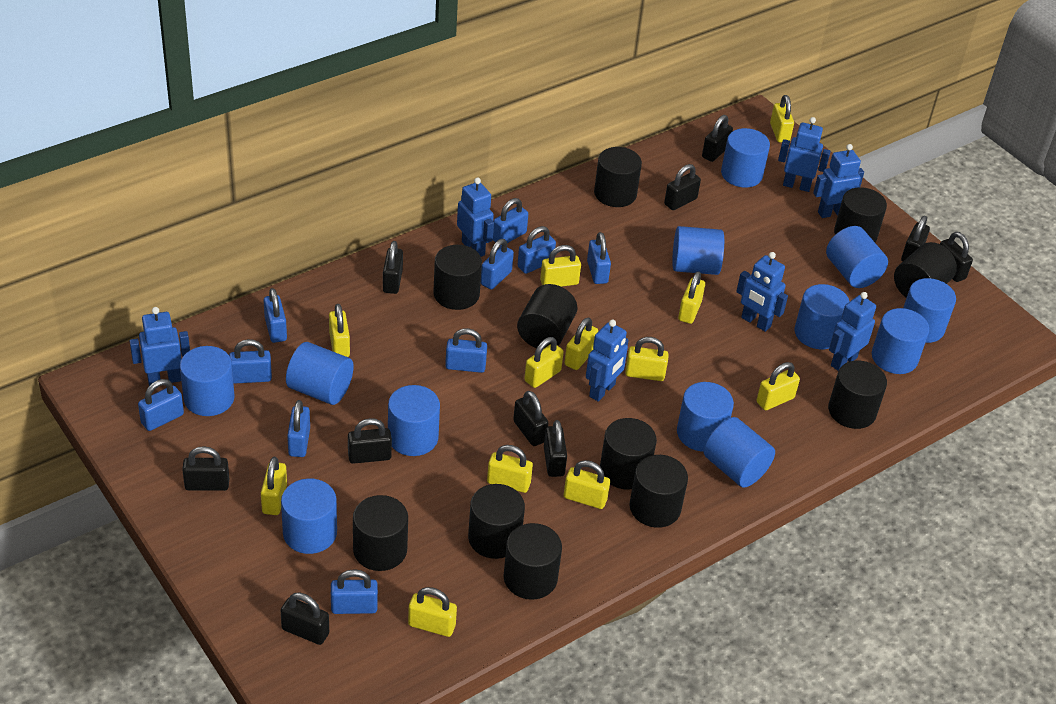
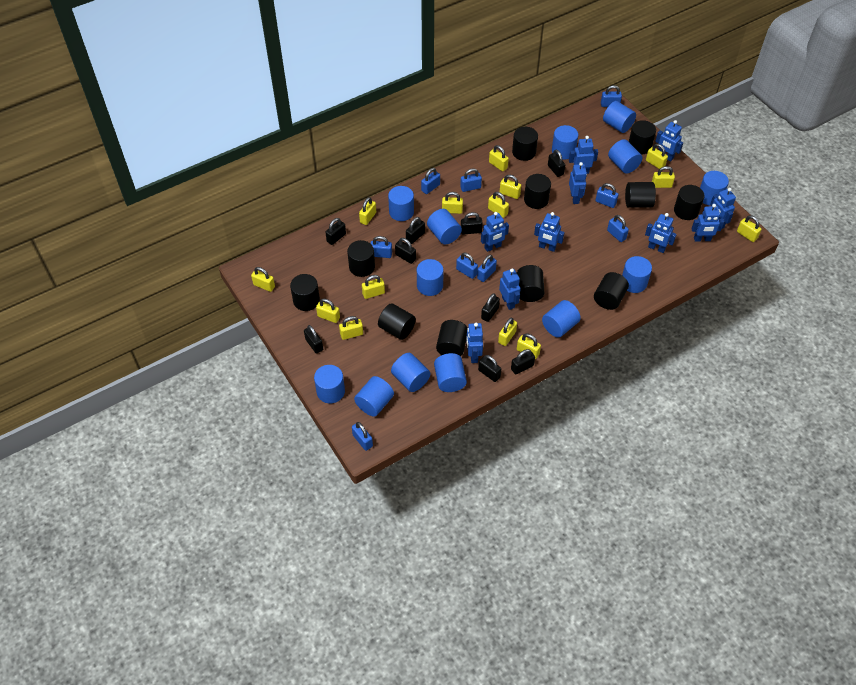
black padlock: 10 -> 9
blue cylinder: 12 -> 13
blue padlock: 10 -> 9
blue robot: 7 -> 10
yellow padlock: 12 -> 14

